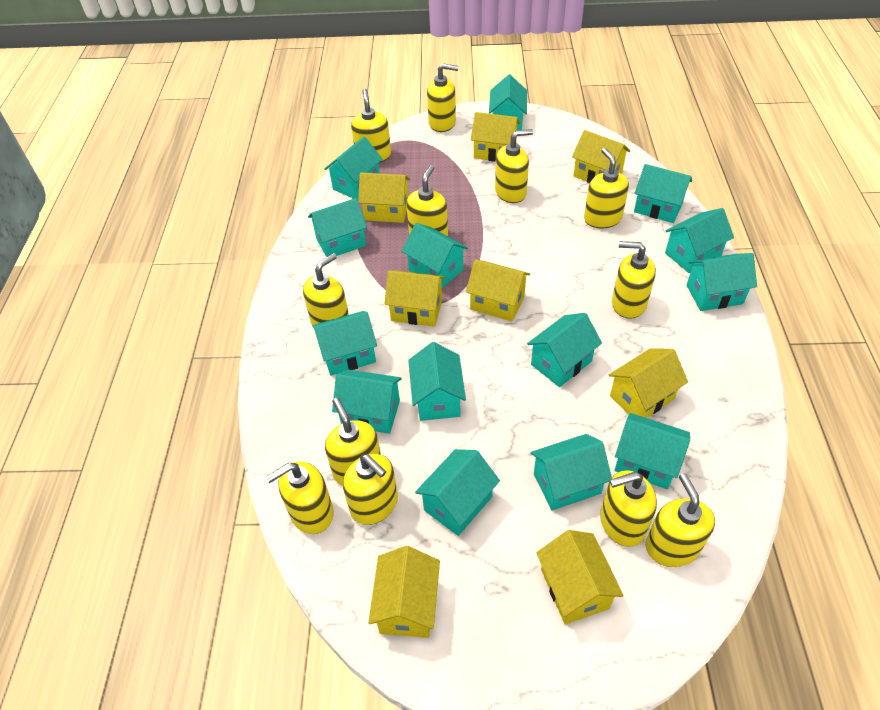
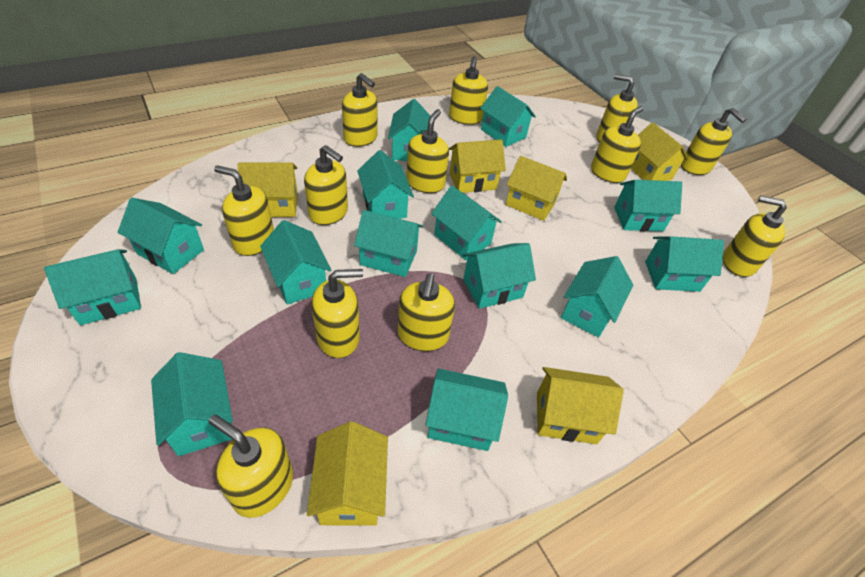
yellow house: 8 -> 6

